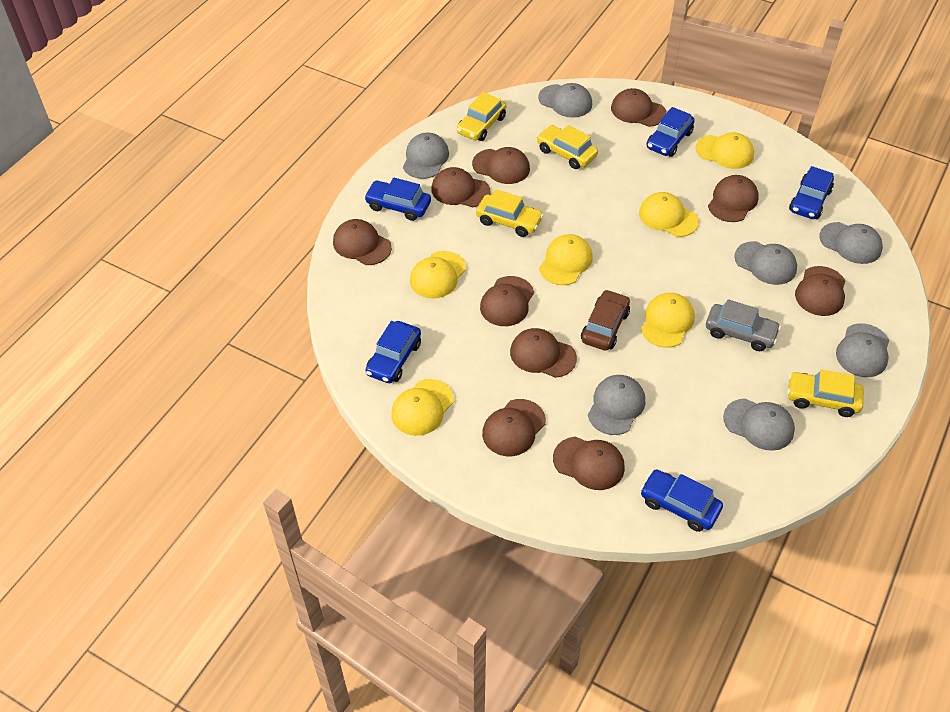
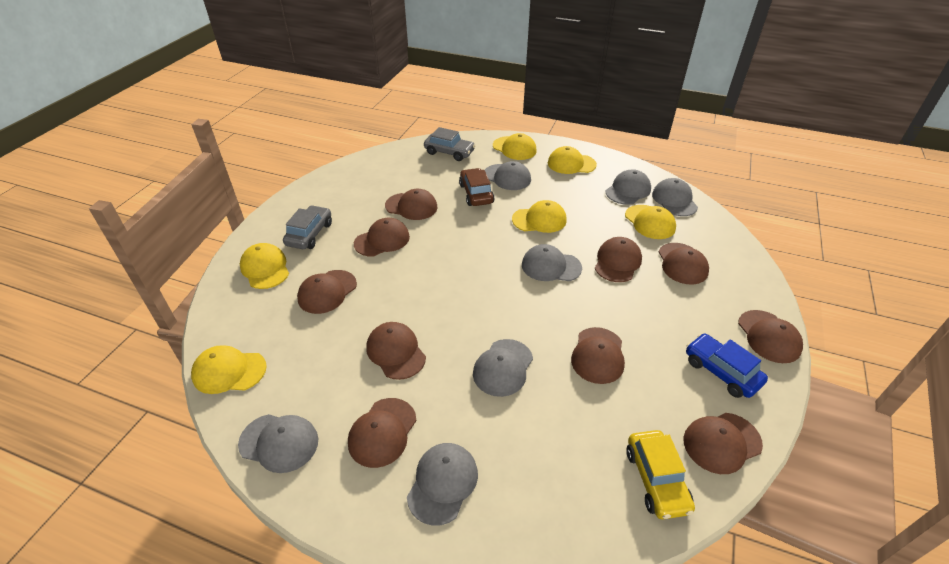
blue car: 5 -> 1
grey car: 1 -> 2
yellow car: 4 -> 1

